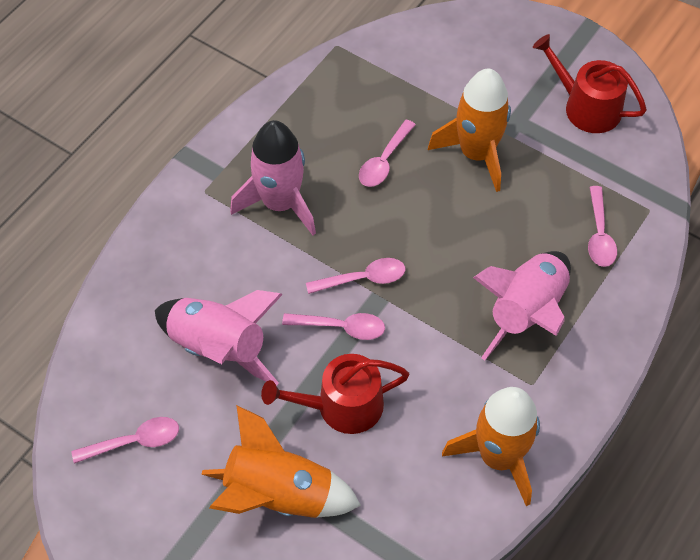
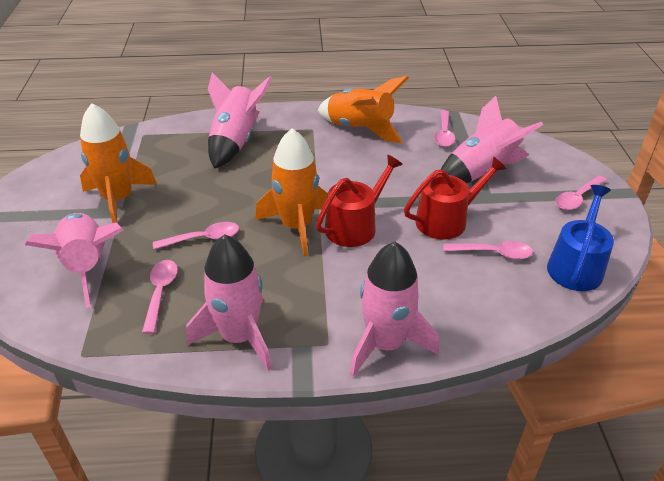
blue watering can: 0 -> 1
pink rocket: 3 -> 5

